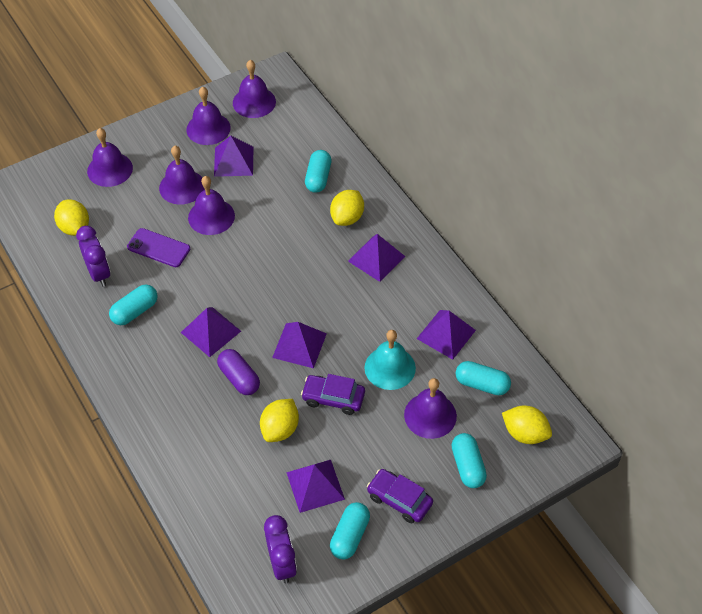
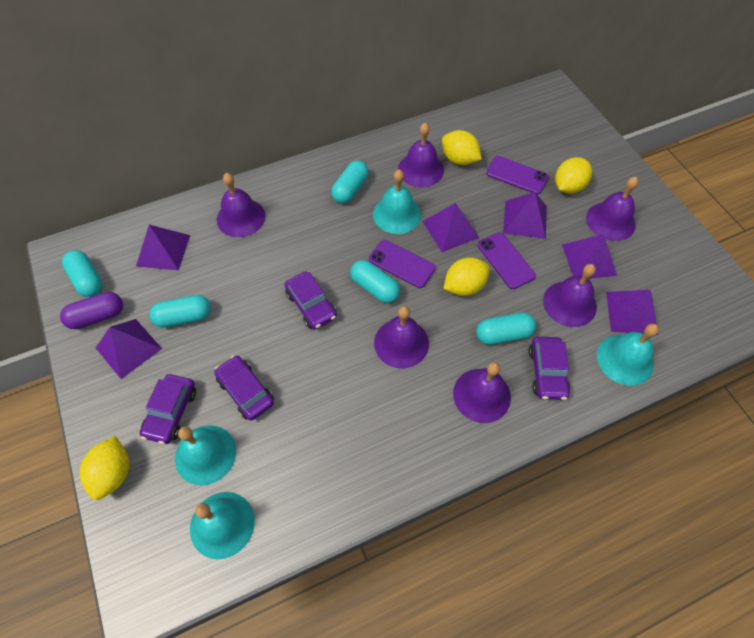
purple car: 2 -> 4
purple clock: 2 -> 0
purple phone: 1 -> 3
turquoise bell: 1 -> 4

